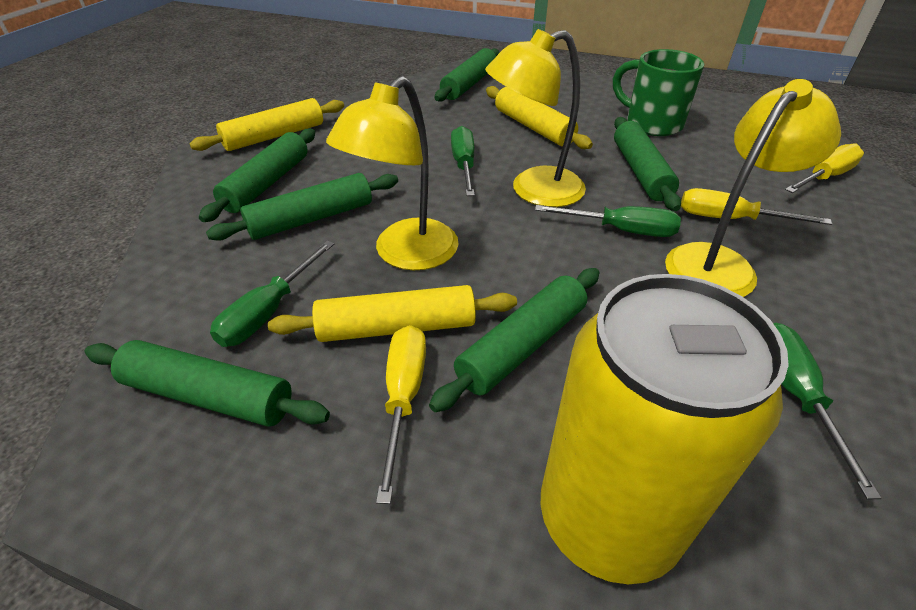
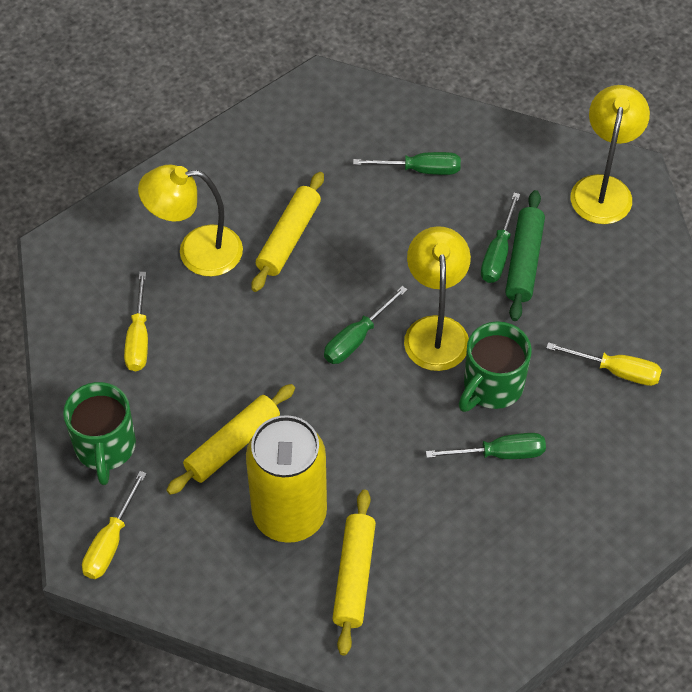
green mug: 1 -> 2
green rolling pin: 6 -> 1

